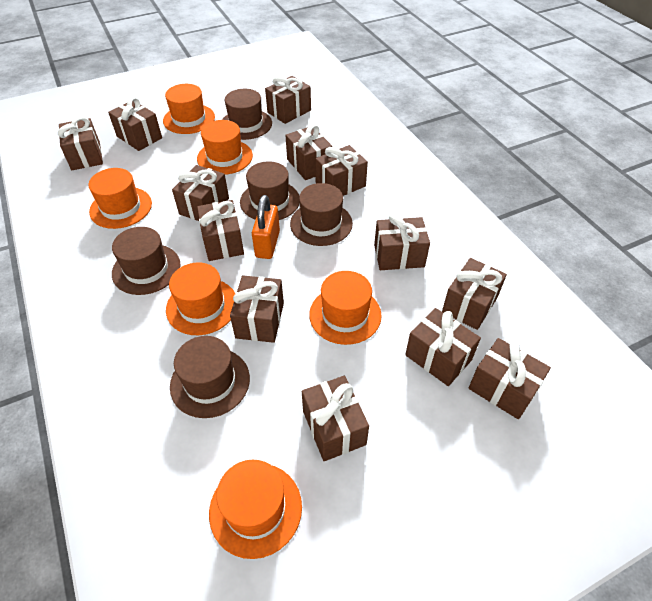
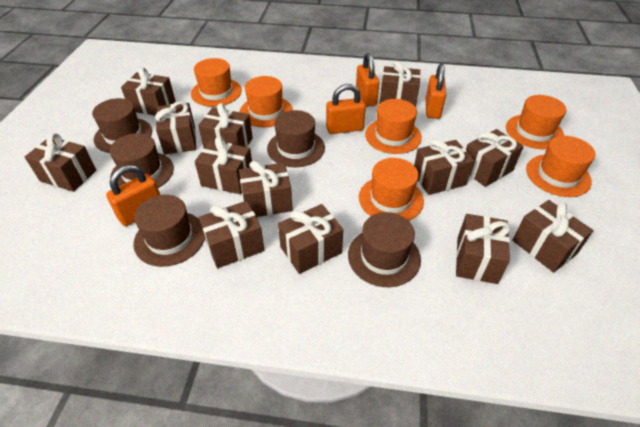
orange padlock: 1 -> 4

